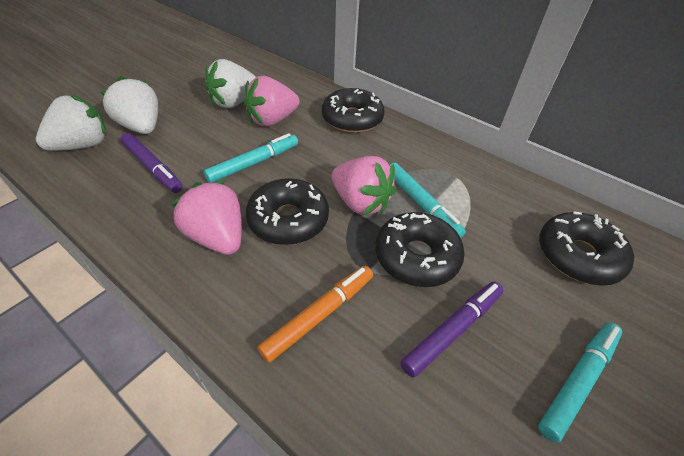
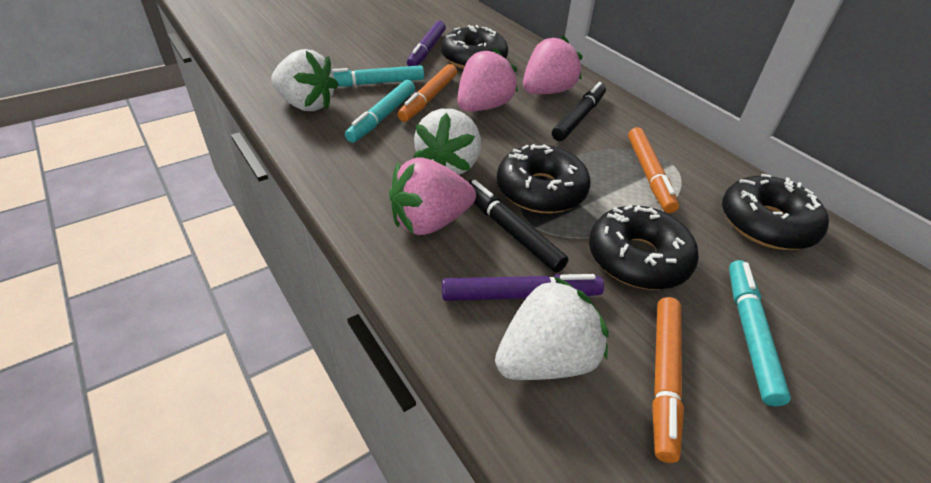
black marker: 0 -> 2
orange marker: 1 -> 3

